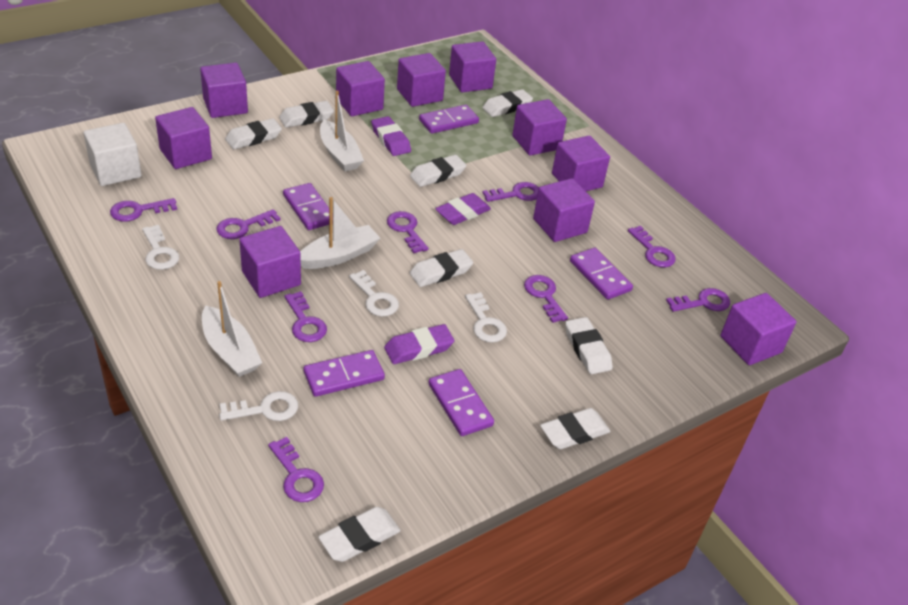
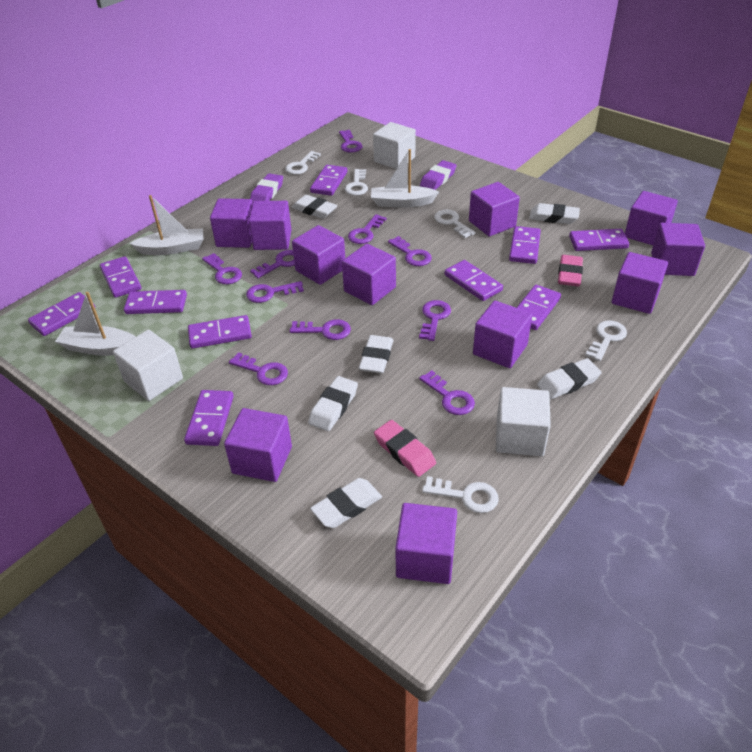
pink eraser: 0 -> 2
purple cube: 10 -> 11
purple domino: 5 -> 10
purple eraser: 3 -> 2
purple key: 9 -> 10
white cube: 1 -> 3
white eraser: 8 -> 6
white key: 4 -> 5

